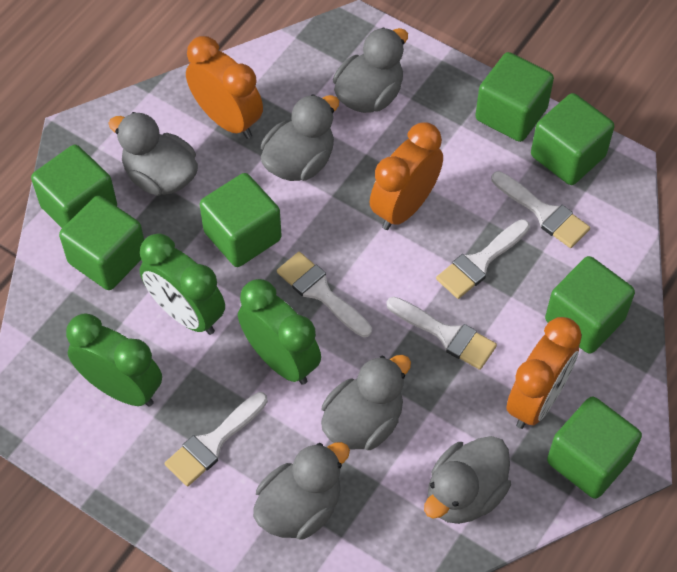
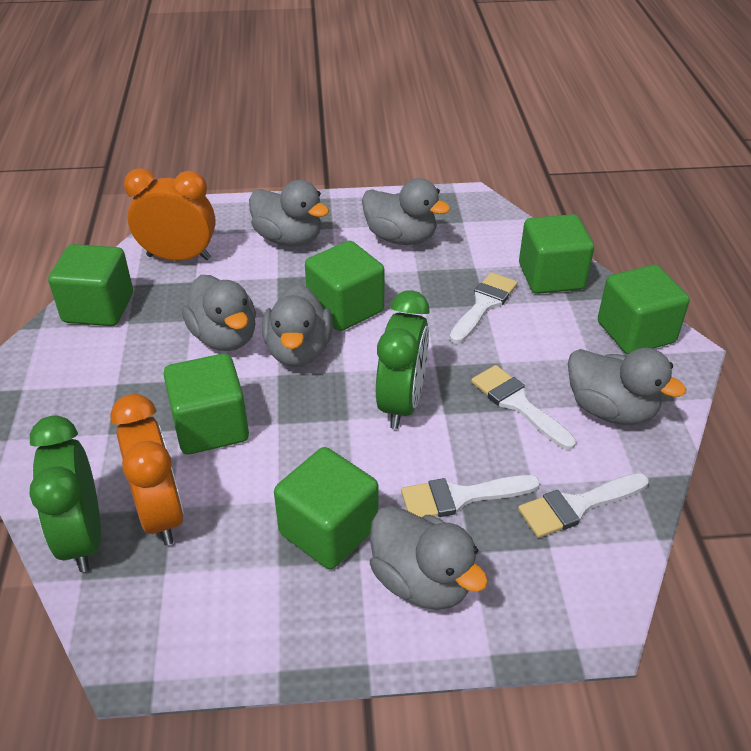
green clock: 3 -> 2
green cube: 7 -> 6
orange clock: 3 -> 2
white brush: 5 -> 4

